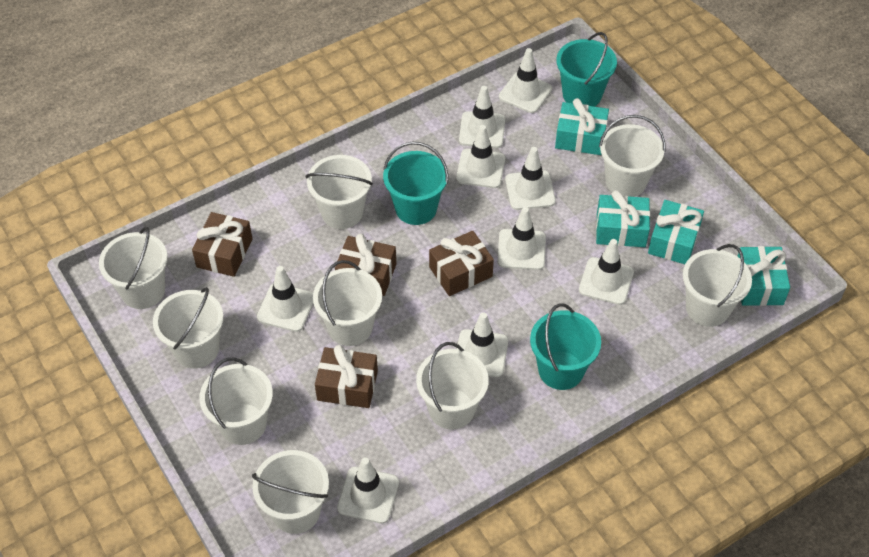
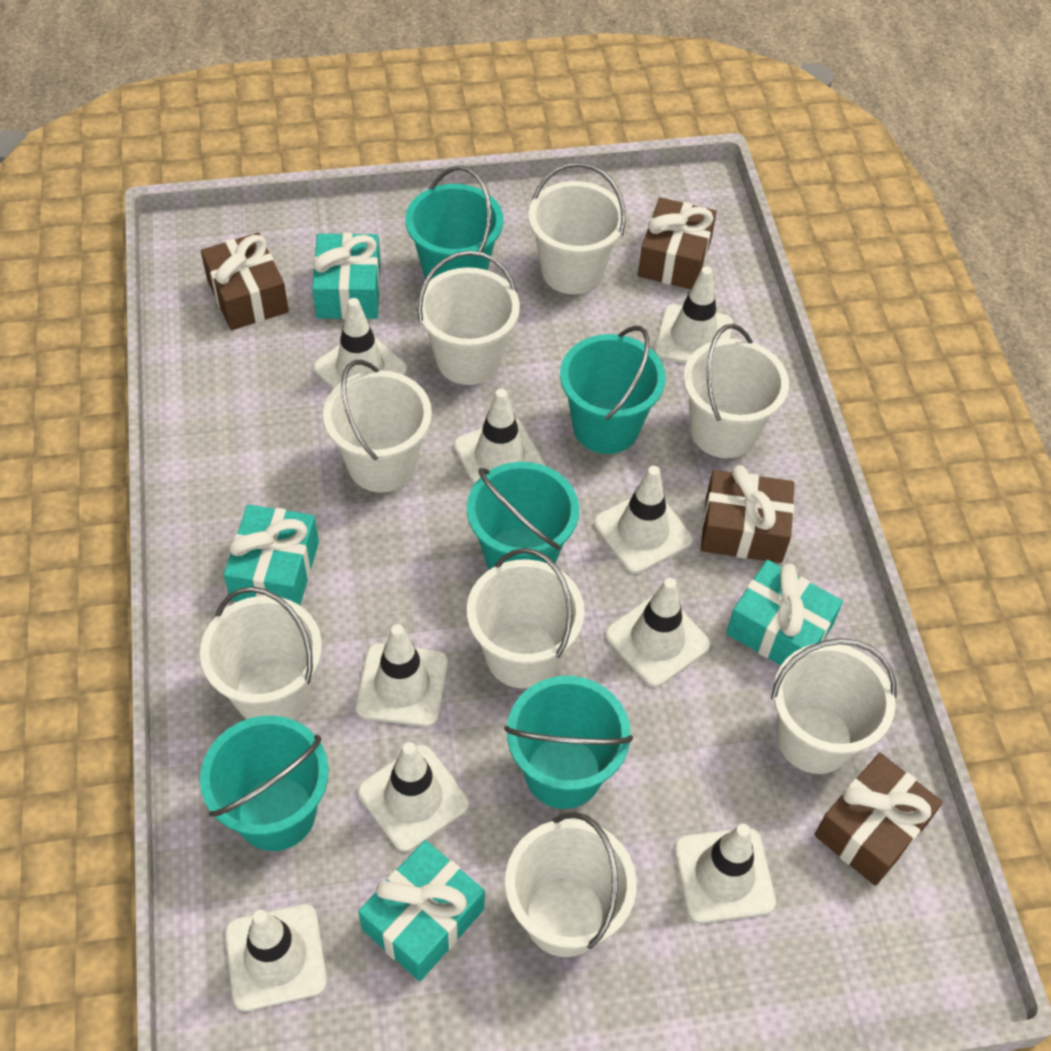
turquoise bucket: 3 -> 5
white bucket: 9 -> 8

